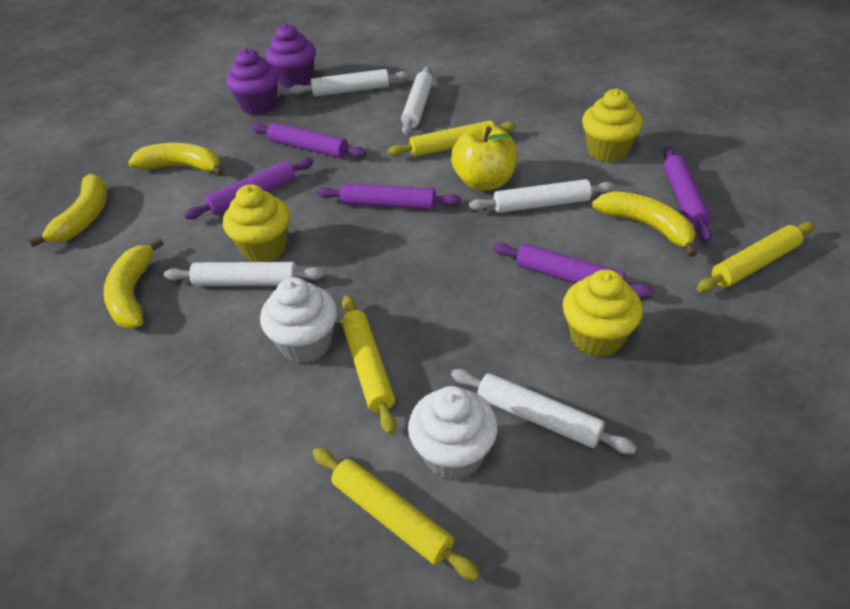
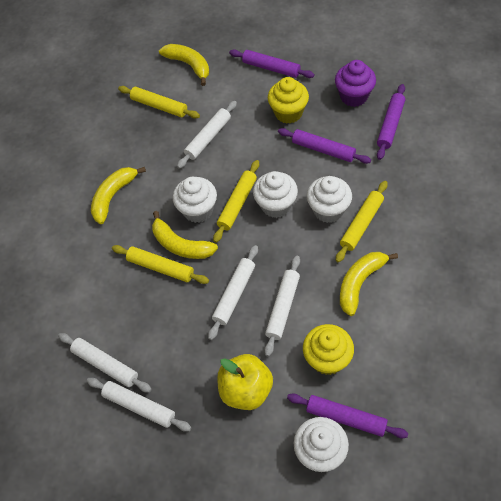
purple cupcake: 2 -> 1
purple rolling pin: 5 -> 4
white cupcake: 2 -> 4
yellow cupcake: 3 -> 2

